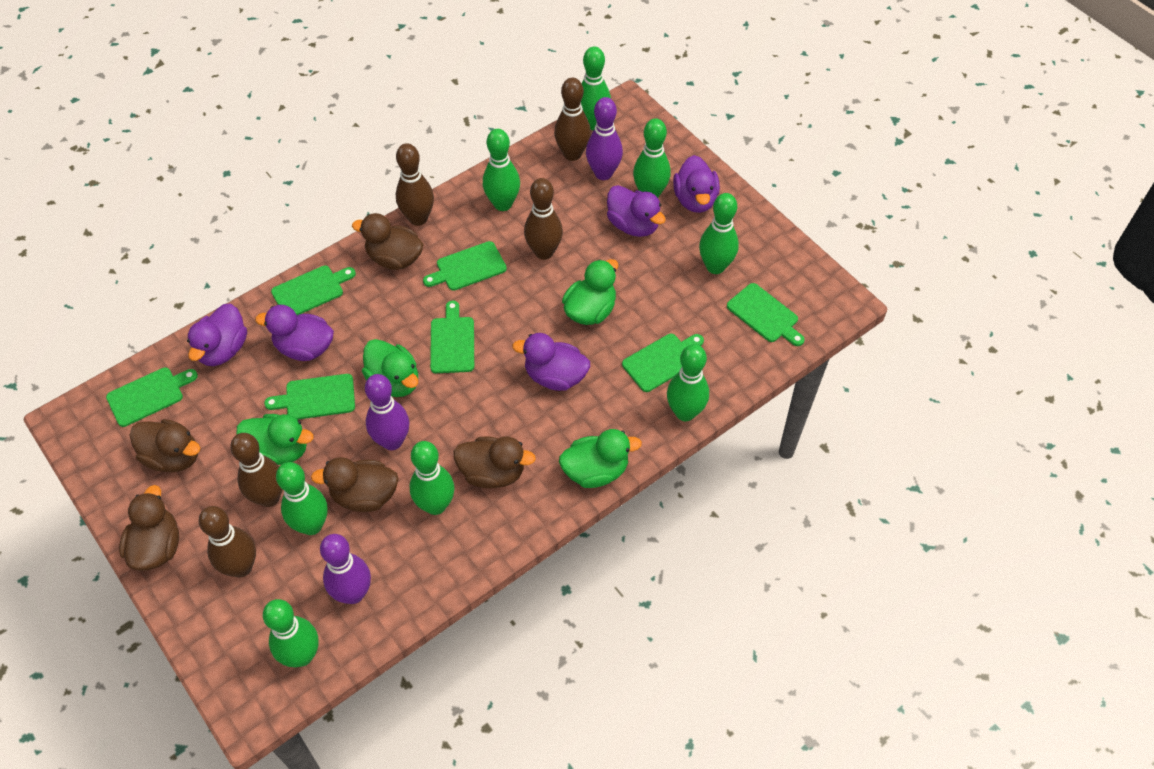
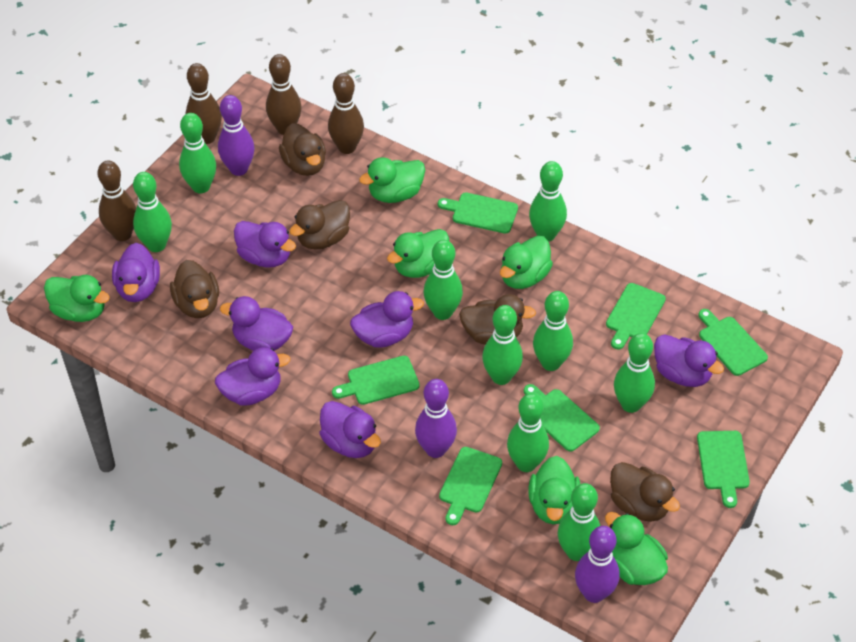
brown bowling pin: 5 -> 4
green bowling pin: 8 -> 9
green duck: 4 -> 6
purple duck: 5 -> 7

